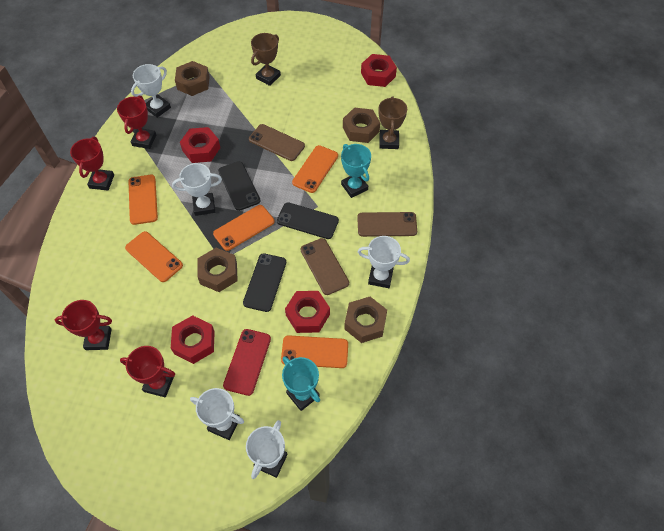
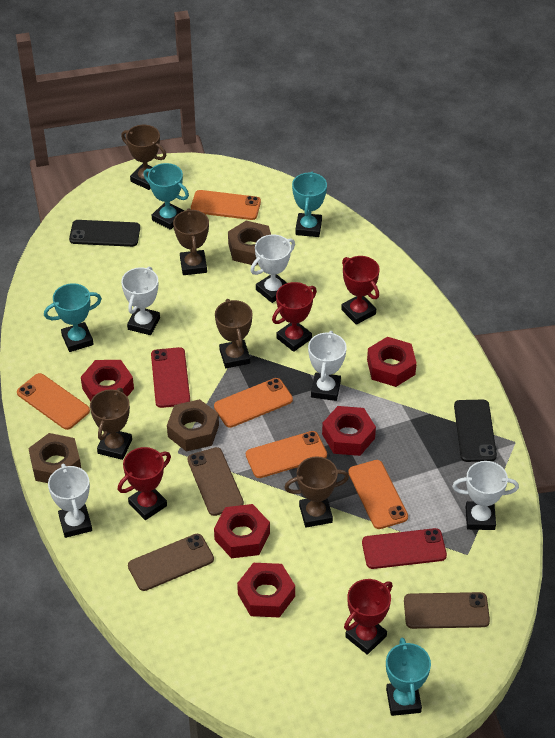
black phone: 3 -> 2
brown nut: 4 -> 3
brown trophy: 2 -> 5
red nut: 4 -> 5
red phone: 1 -> 2
turquoise trophy: 2 -> 4

